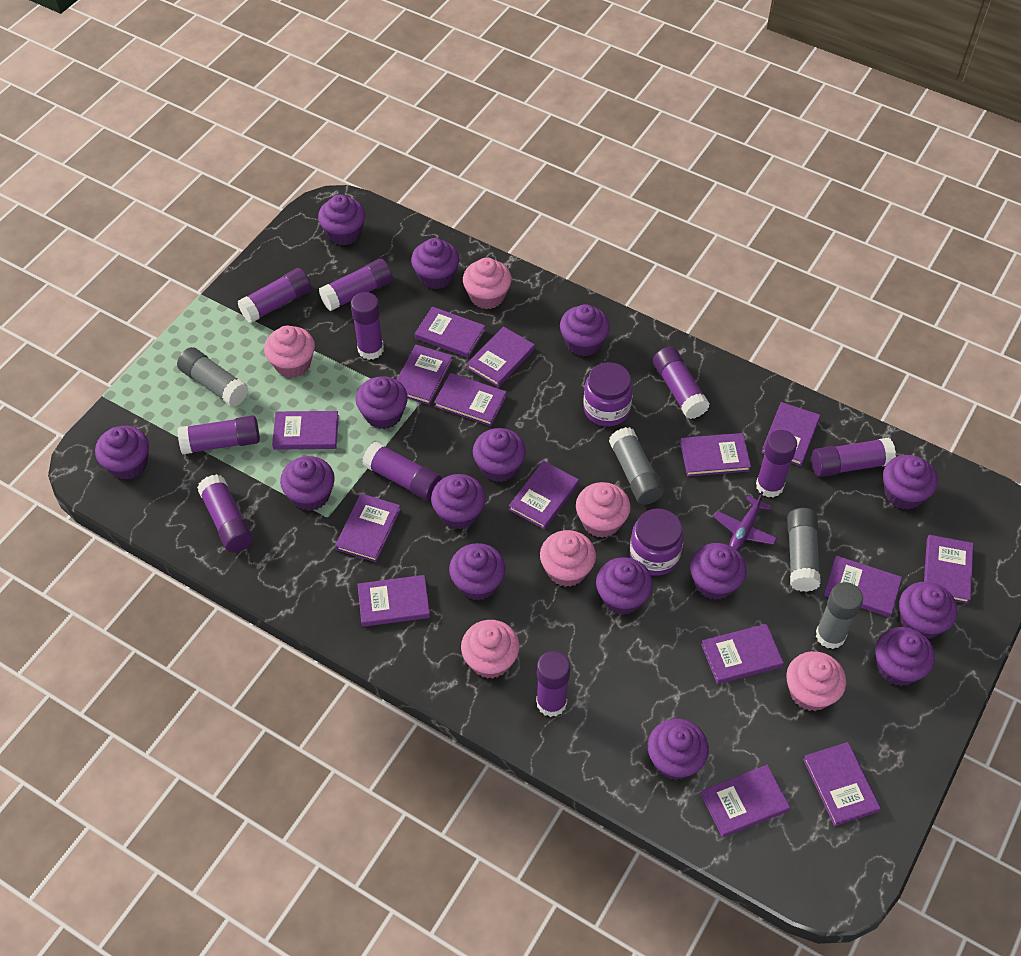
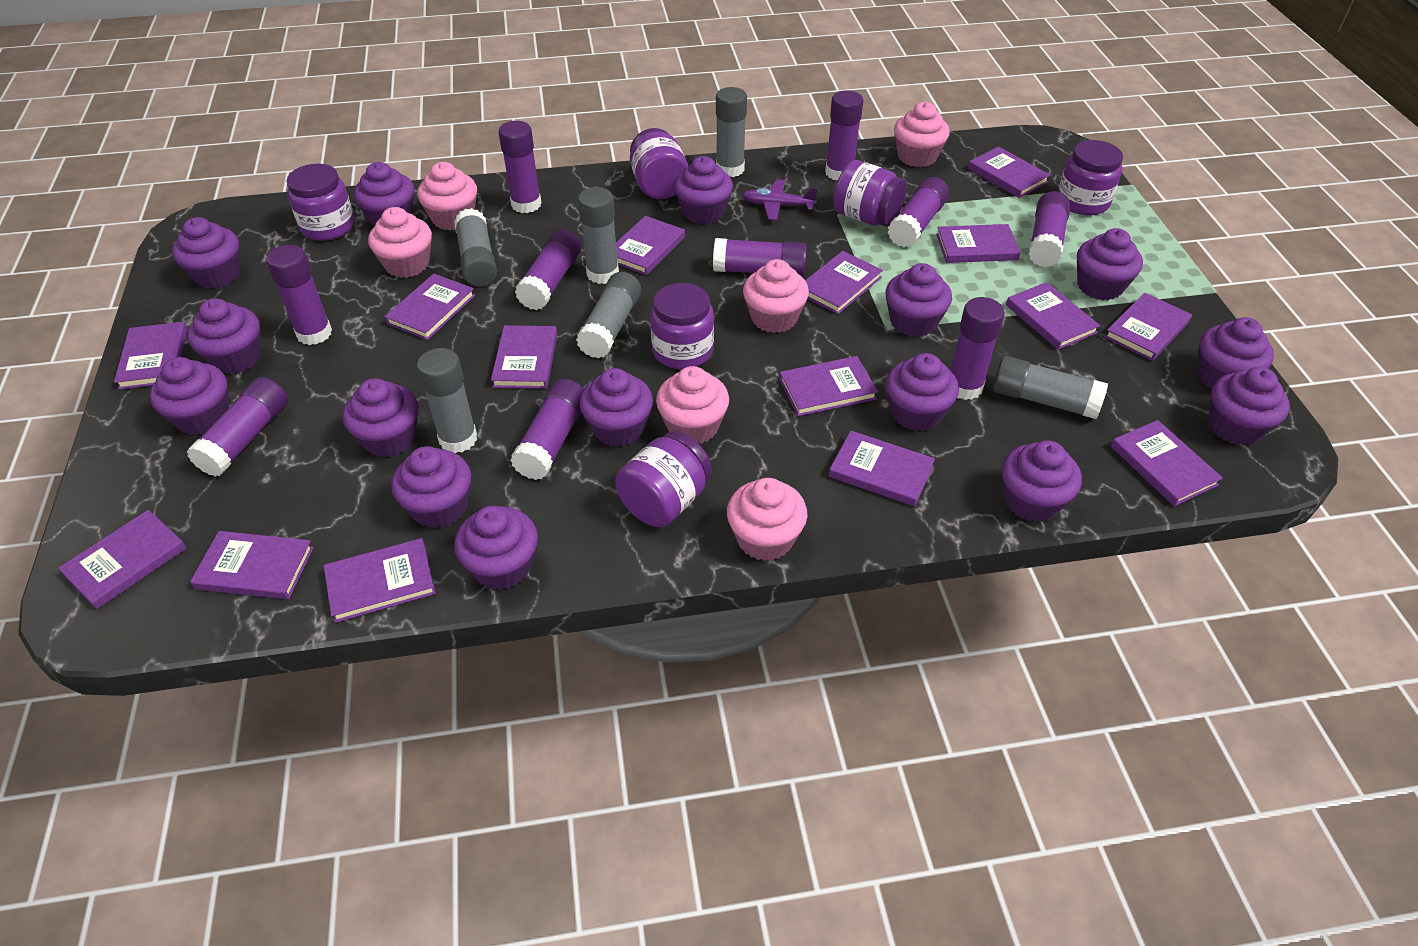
grey glue stick: 4 -> 6
purple jar: 2 -> 6

